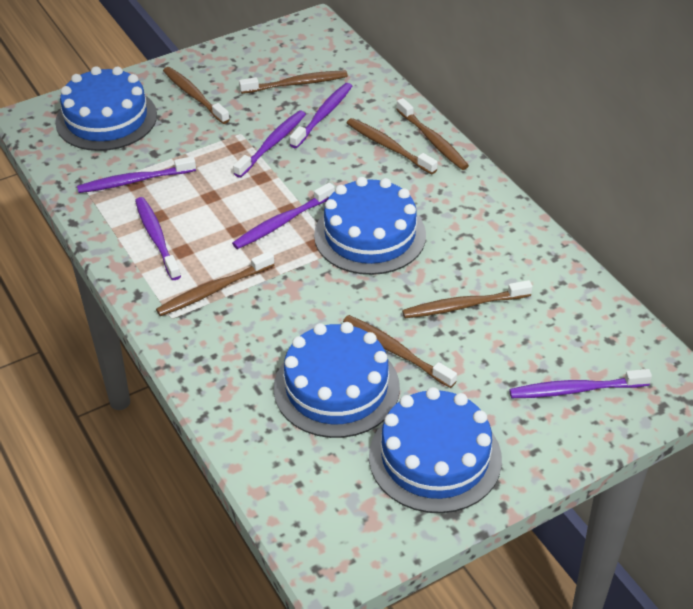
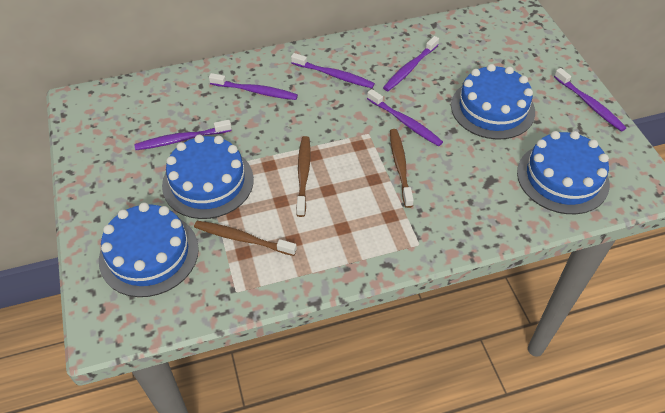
brown toothbrush: 7 -> 3

